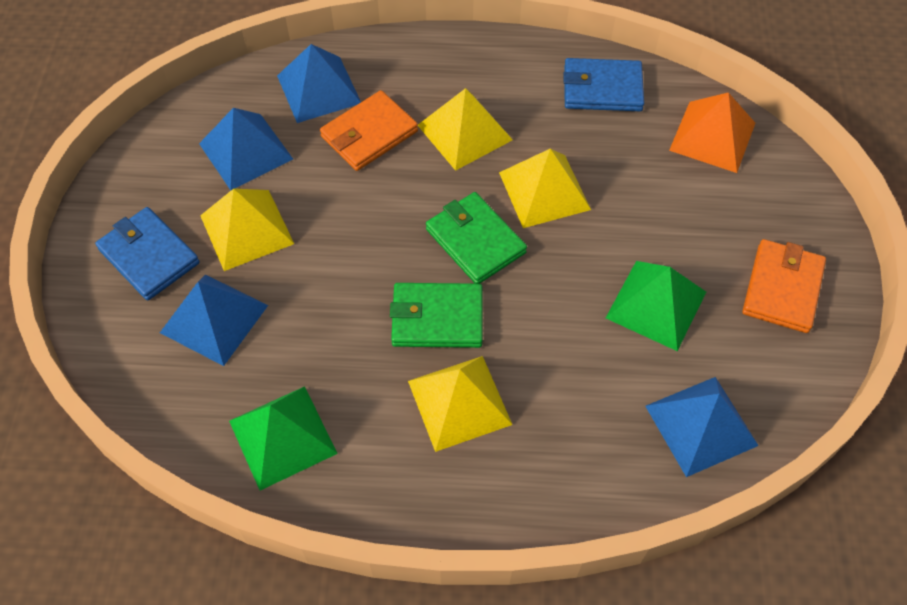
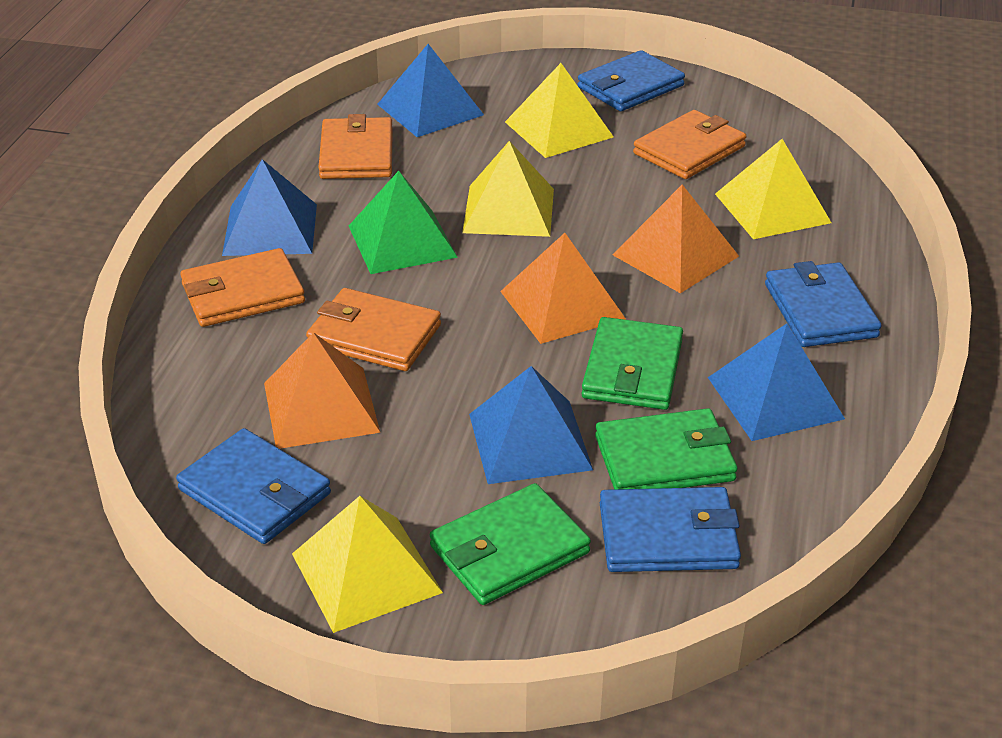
blue wallet: 2 -> 4
green pyramid: 2 -> 1
green wallet: 2 -> 3
orange pyramid: 1 -> 3
orange wallet: 2 -> 4

